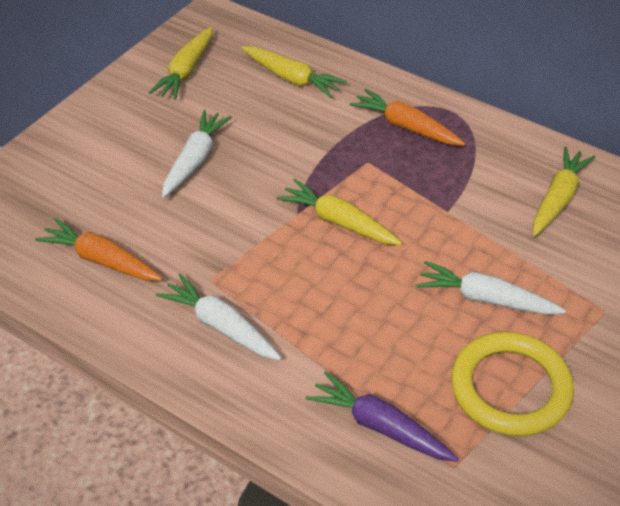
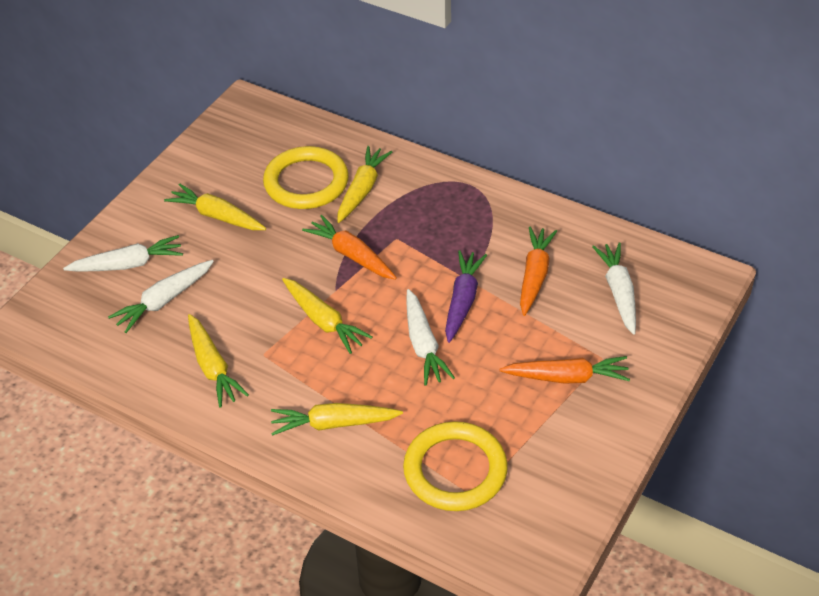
orange carrot: 2 -> 3
white carrot: 3 -> 4
yellow carrot: 4 -> 5
yellow ring: 1 -> 2

